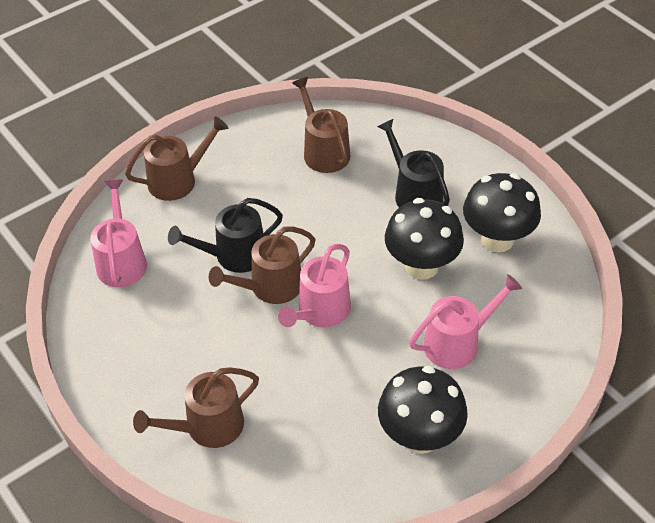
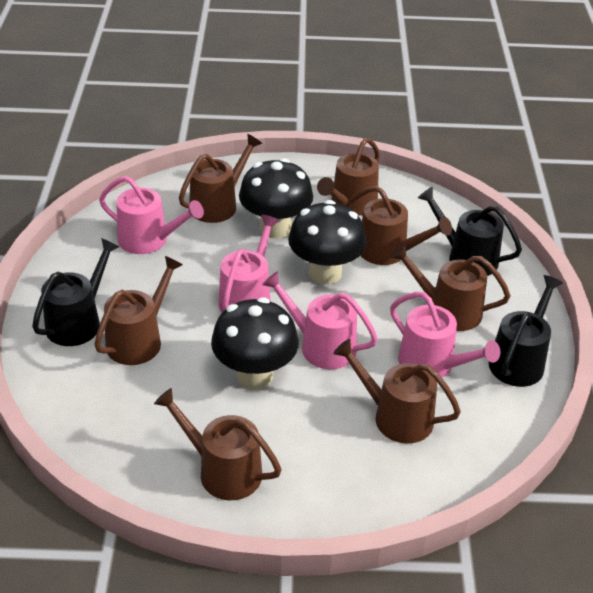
black watering can: 2 -> 3
brown watering can: 4 -> 7
pink watering can: 3 -> 4

